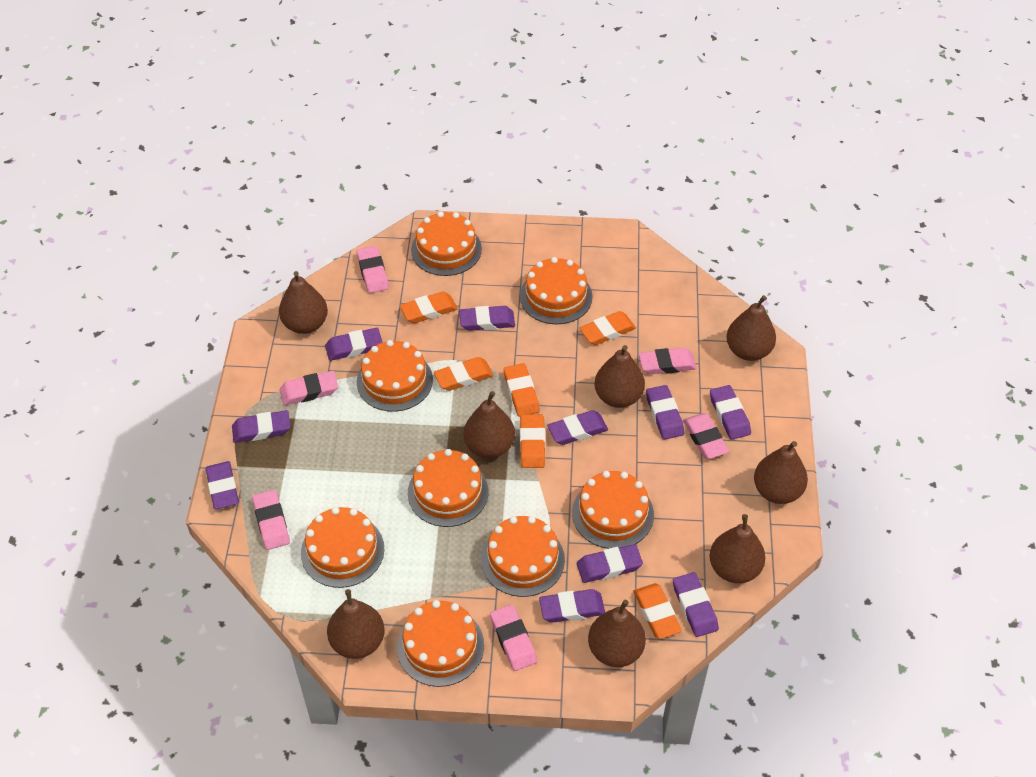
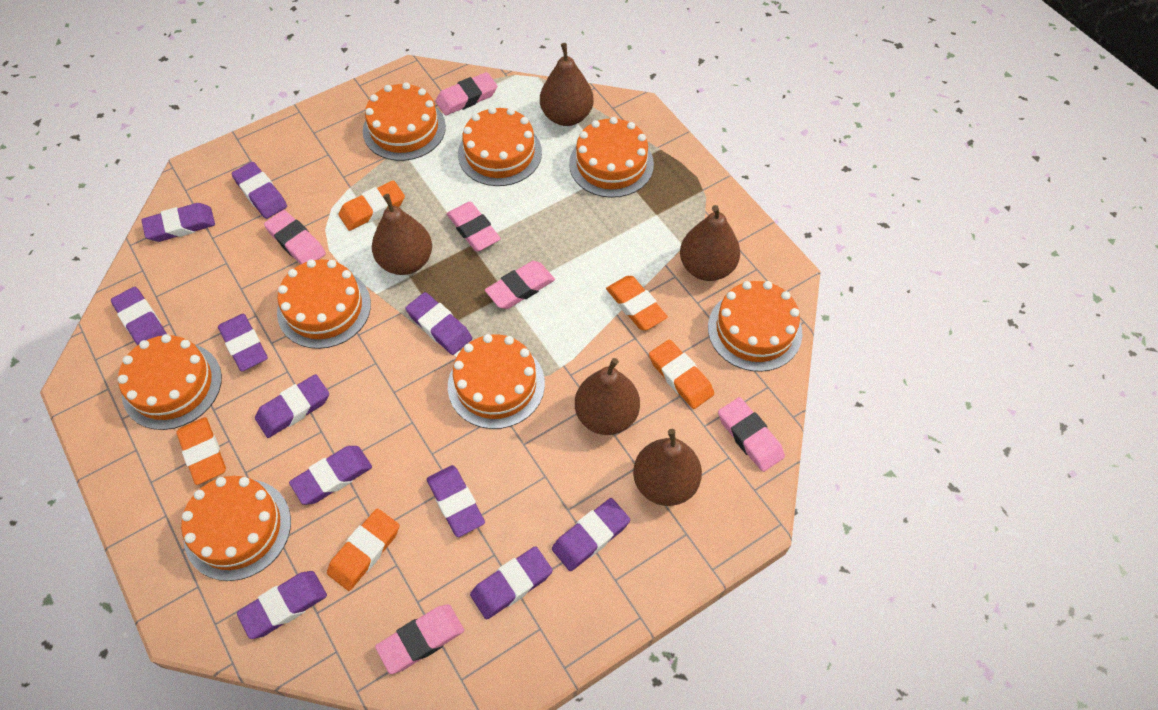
brown pear: 8 -> 5
orange eraser: 6 -> 5
purple eraser: 10 -> 11

